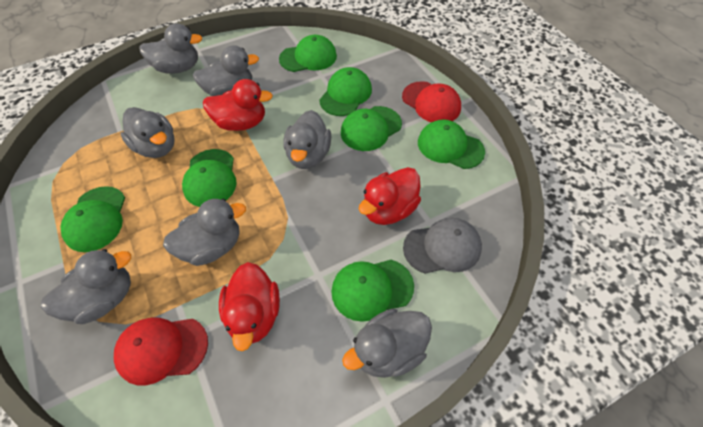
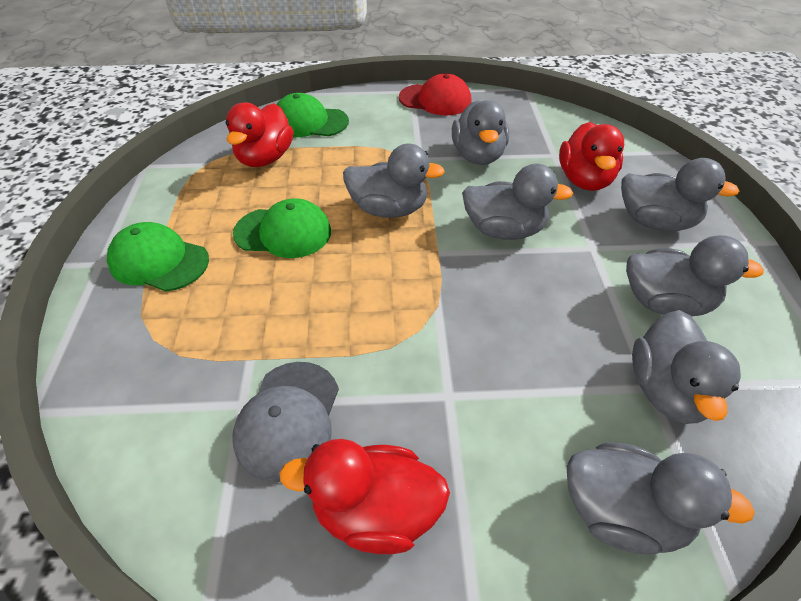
green cap: 7 -> 3
red cap: 2 -> 1

